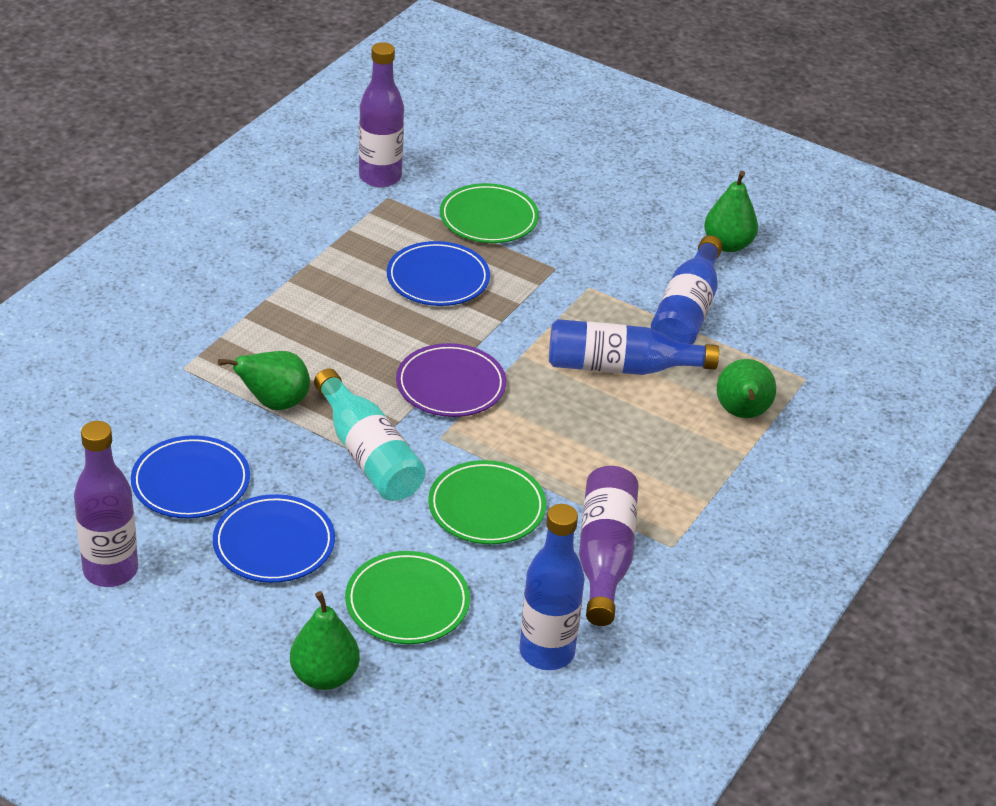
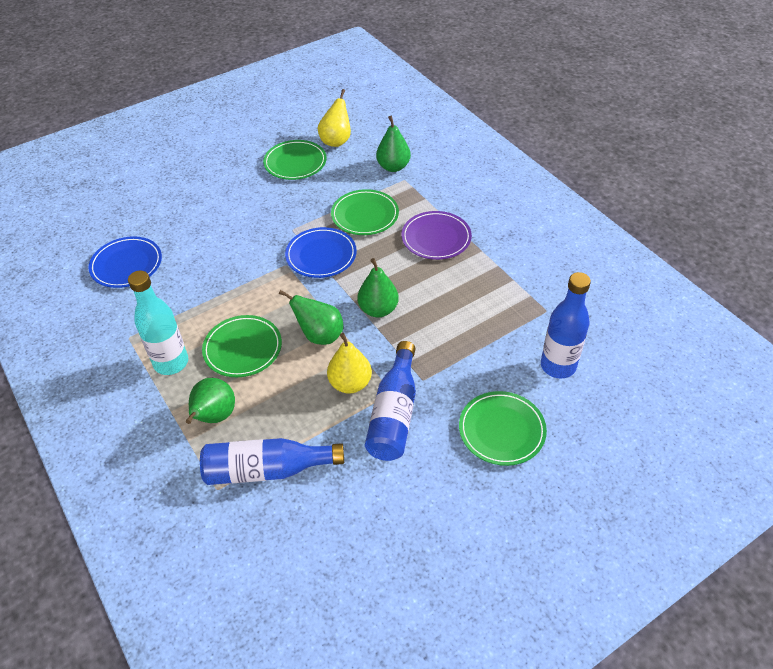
blue plate: 3 -> 2
green plate: 3 -> 4
purple bottle: 3 -> 0
yellow pear: 0 -> 2

